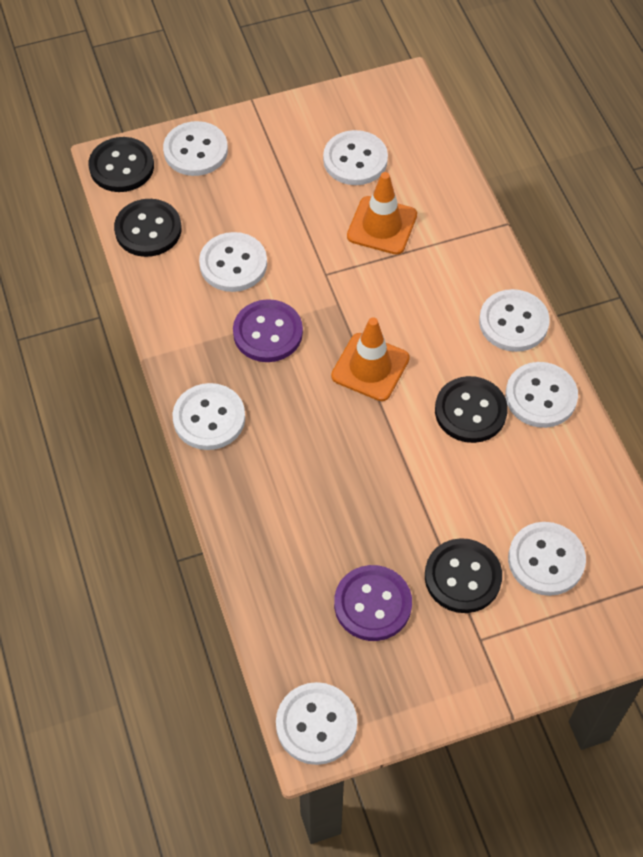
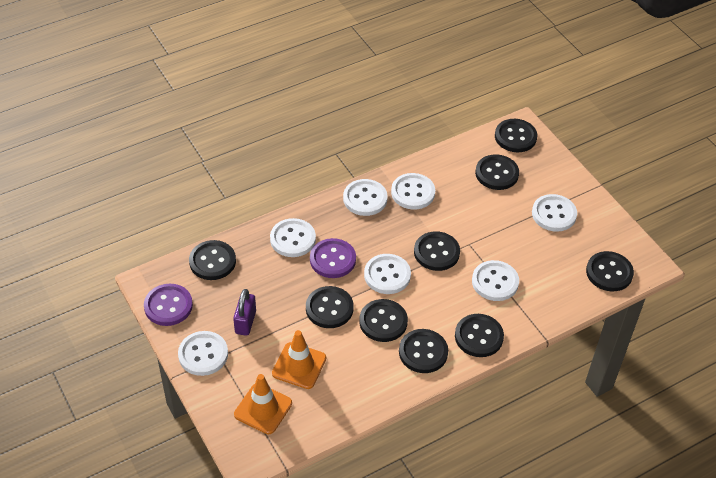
black button: 4 -> 9
purple padlock: 0 -> 1
white button: 8 -> 7

